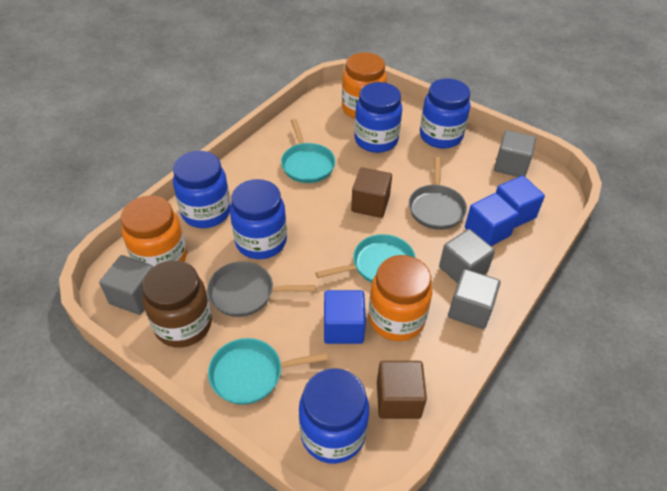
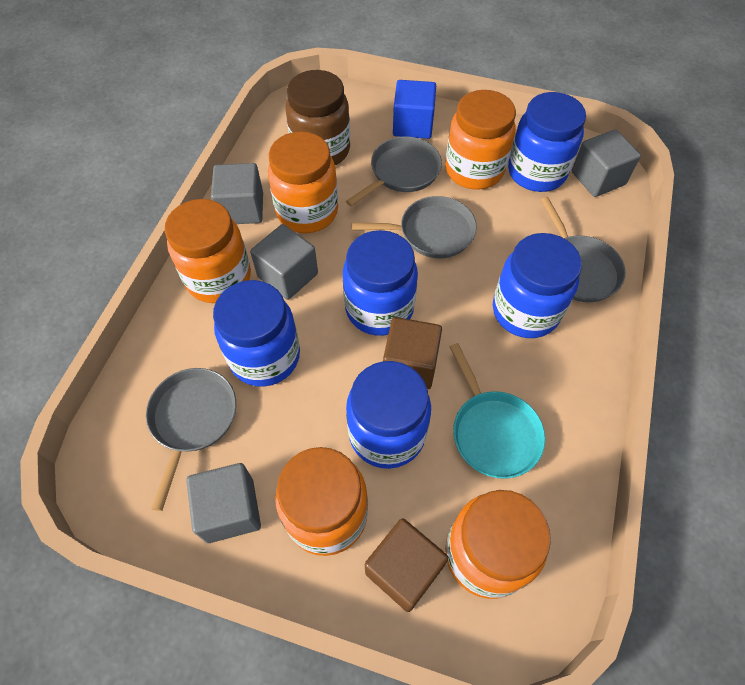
blue cube: 3 -> 1
grey pan: 2 -> 4
orange jar: 3 -> 5
turquoise pan: 3 -> 1

